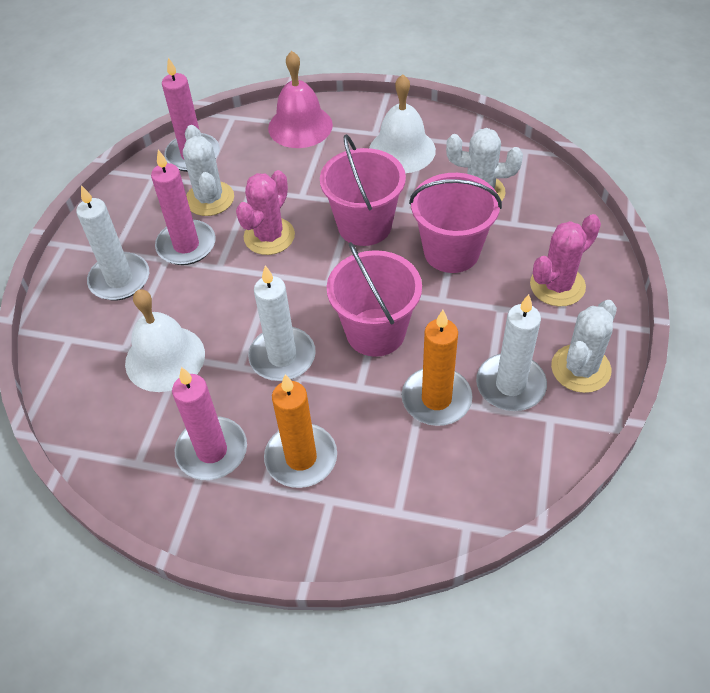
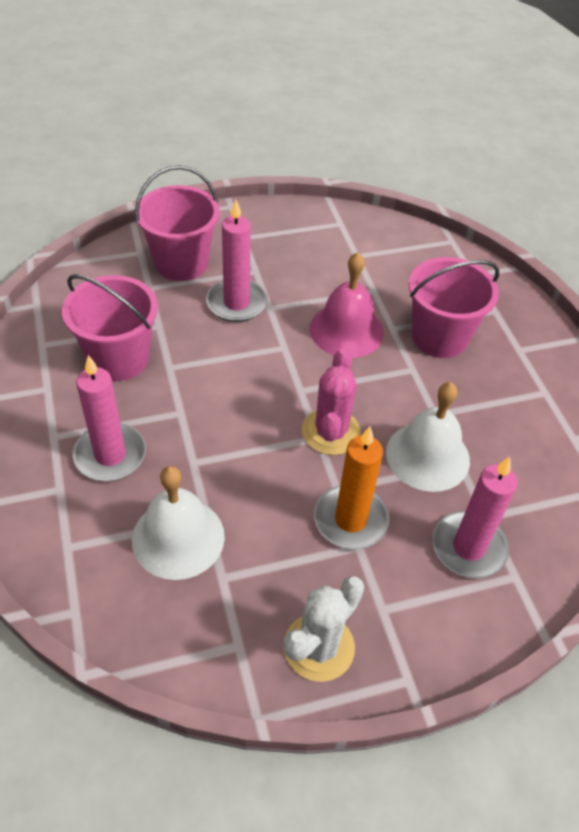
orange candle: 2 -> 1
pink cactus: 2 -> 1
white cactus: 3 -> 1
white candle: 3 -> 0

